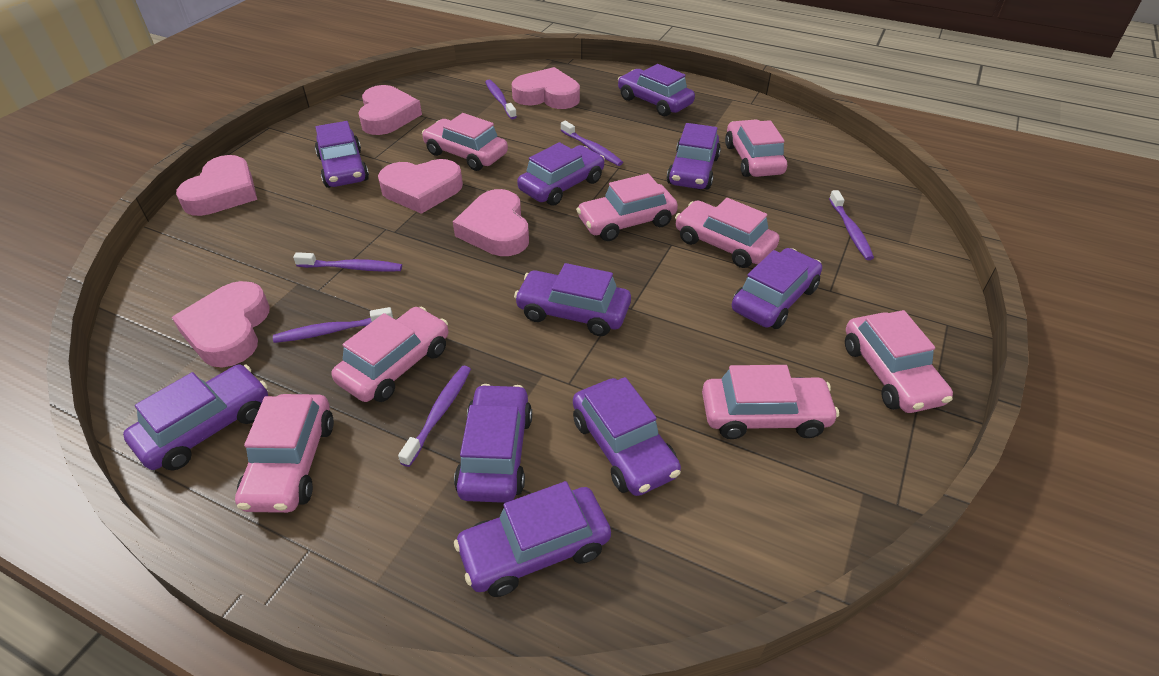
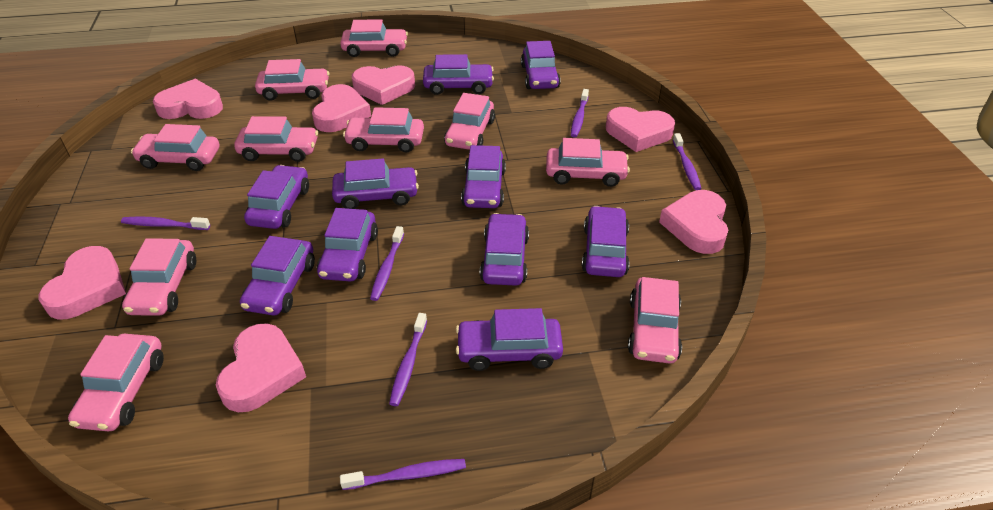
pink car: 8 -> 10
pink heart: 6 -> 7

